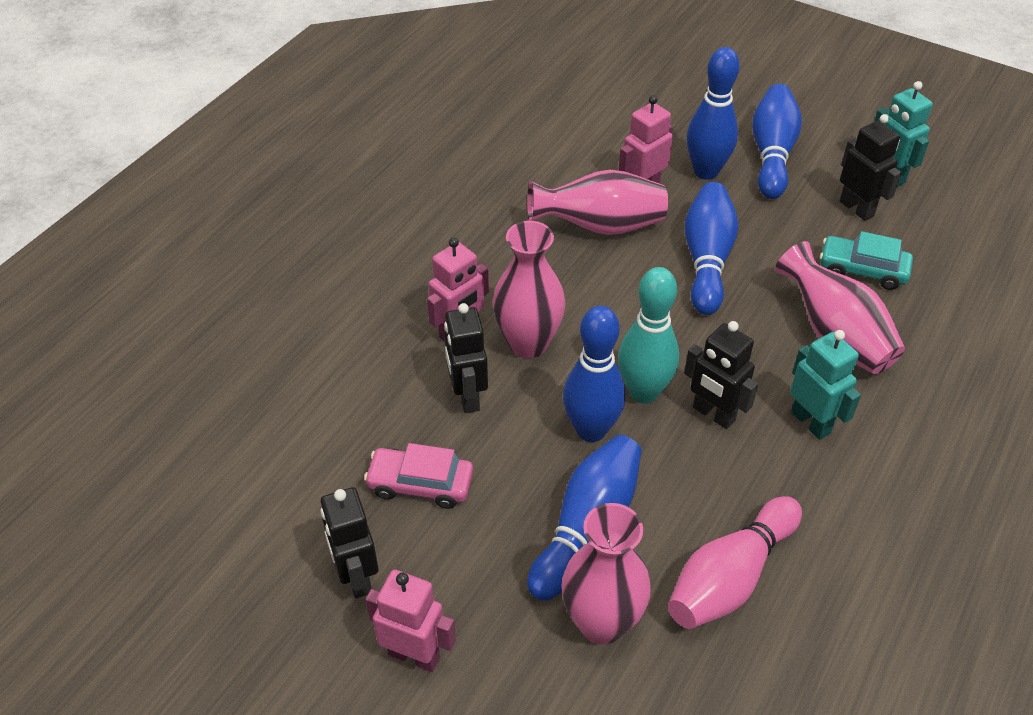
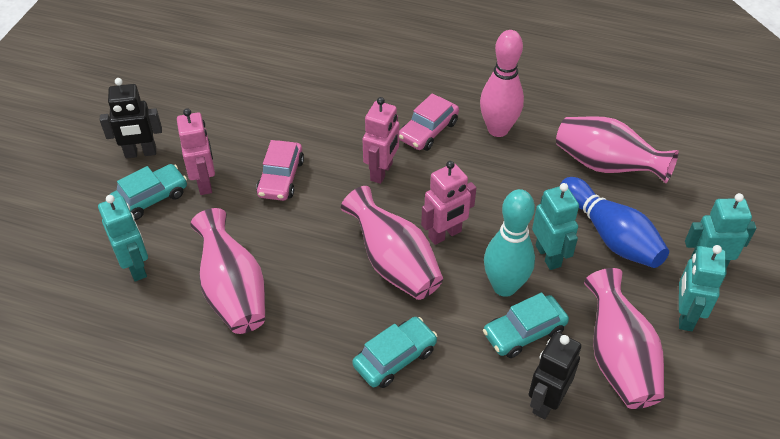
black robot: 4 -> 2
blue bowling pin: 5 -> 1
pink car: 1 -> 2
turquoise car: 1 -> 3
turquoise robot: 2 -> 4

